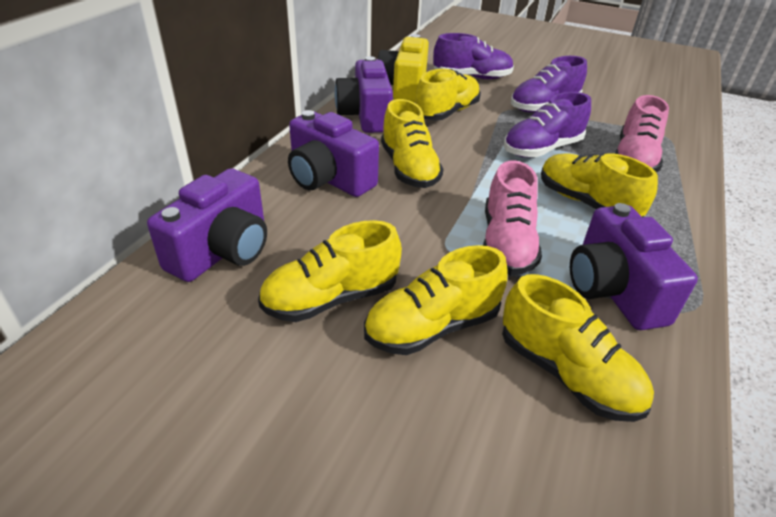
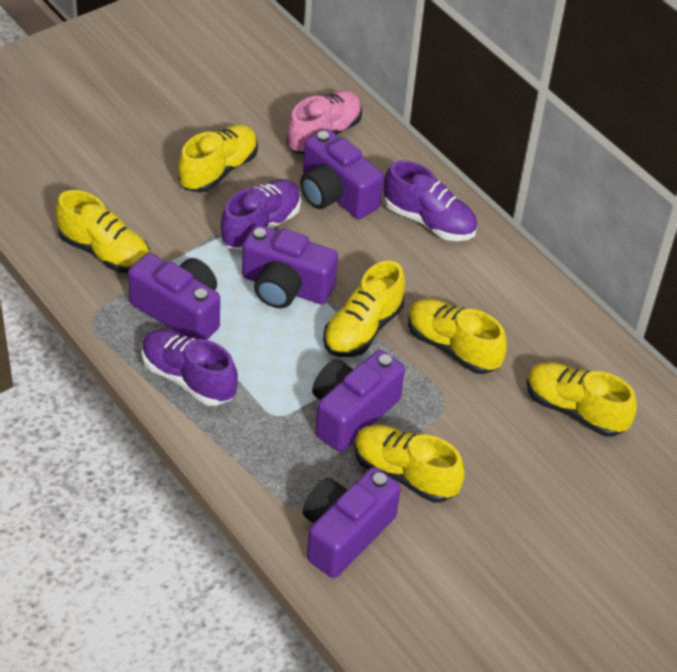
pink shoe: 2 -> 1
purple camera: 4 -> 5
yellow camera: 1 -> 0

